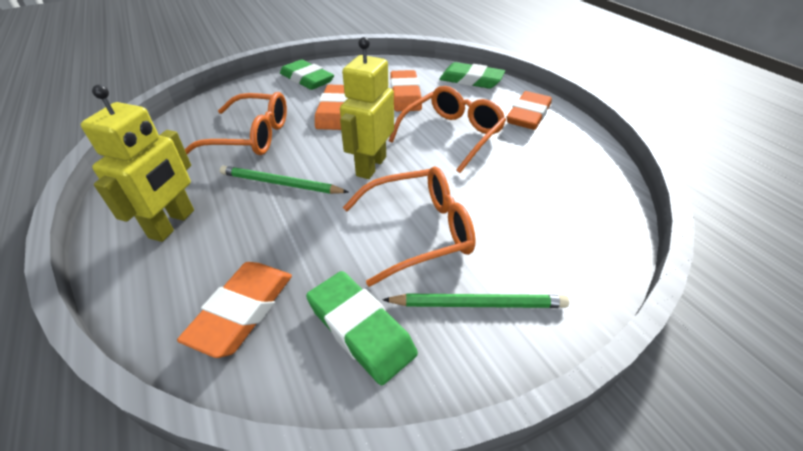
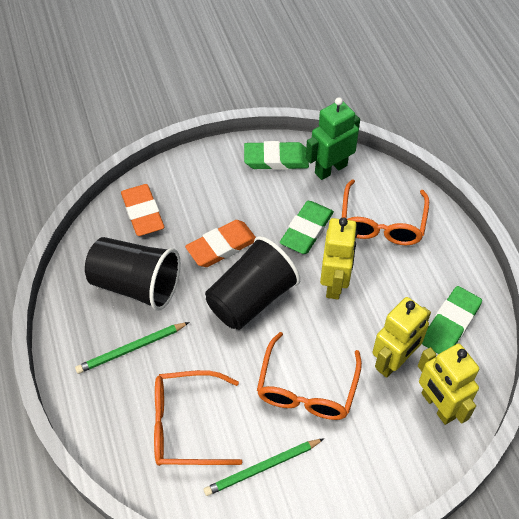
black cup: 0 -> 2
green robot: 0 -> 1
orange eraser: 4 -> 2
yellow robot: 2 -> 3

